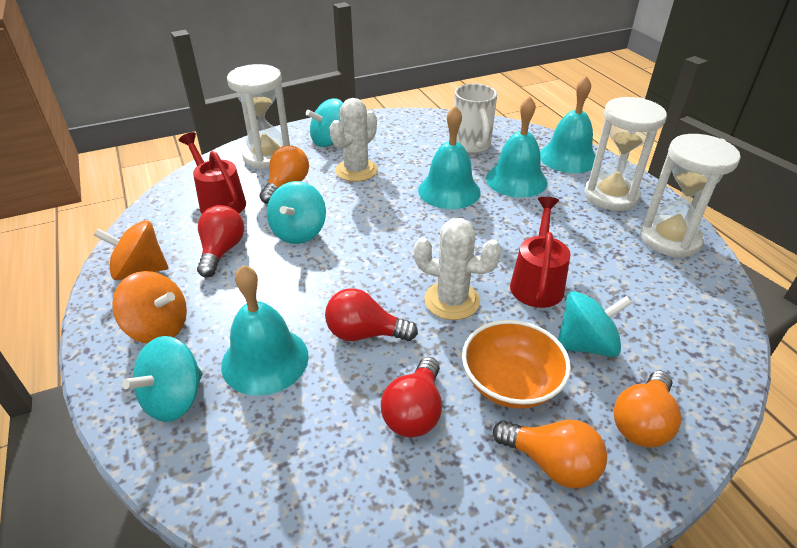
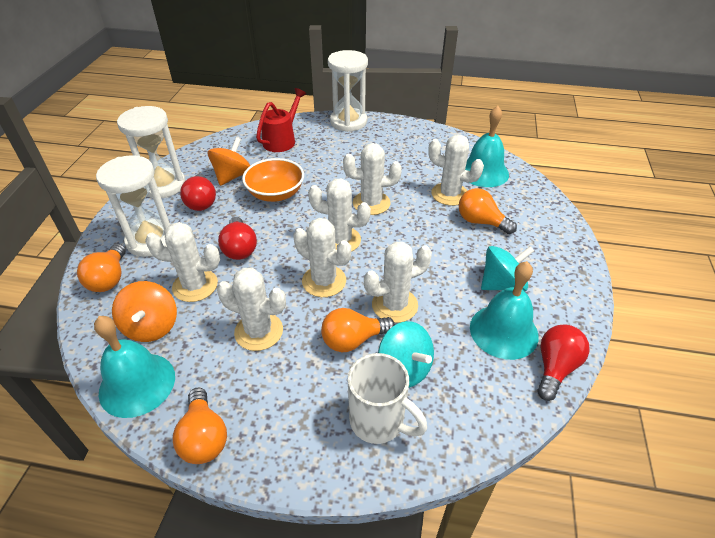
orange light bulb: 3 -> 4
red watering can: 2 -> 1
turquoise bell: 4 -> 3
turquoise spinning top: 4 -> 2
white cactus: 2 -> 7

